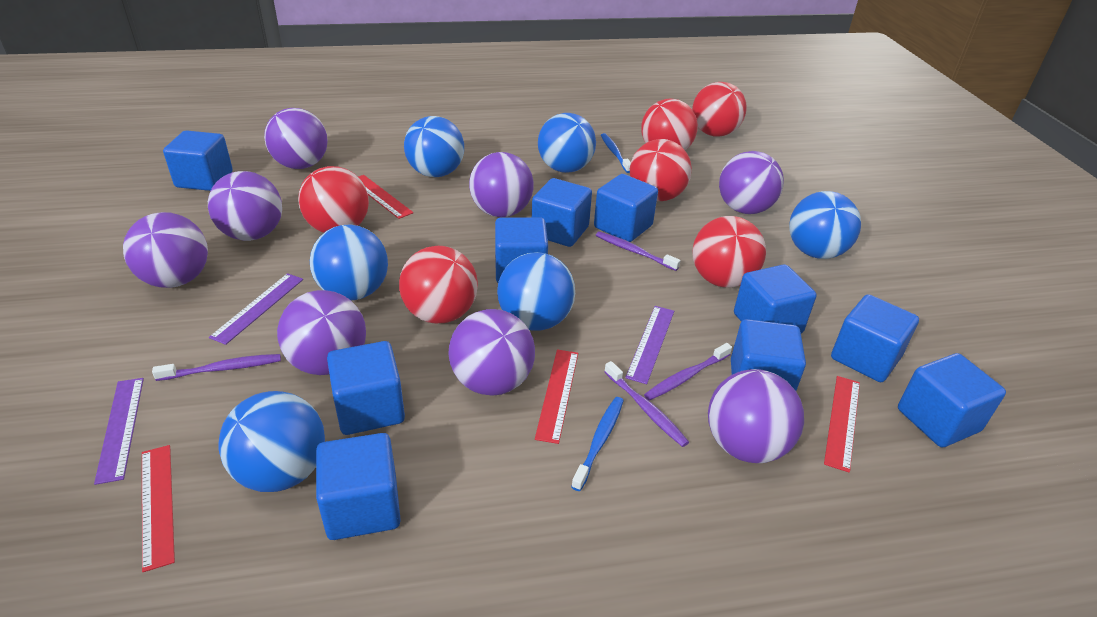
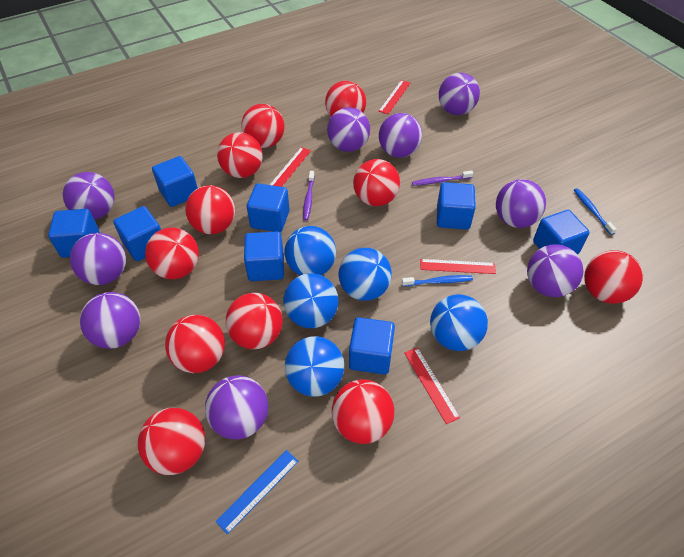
blue ball: 6 -> 5
blue cube: 10 -> 8
blue ruler: 0 -> 1
purple ball: 8 -> 9
purple ruler: 3 -> 0
purple toothbrush: 4 -> 2
red ball: 6 -> 11

